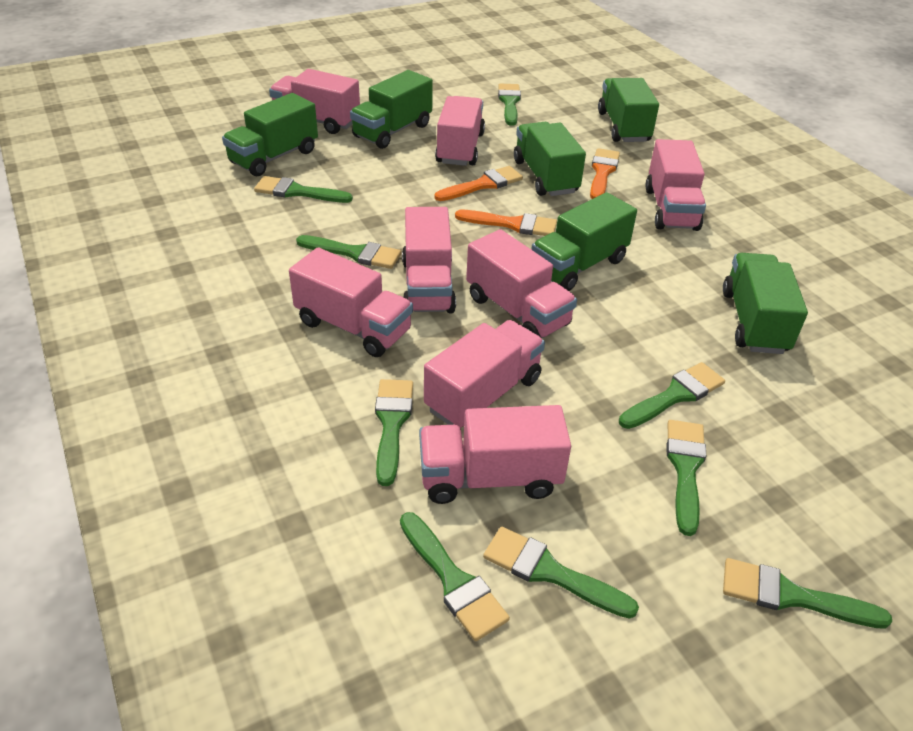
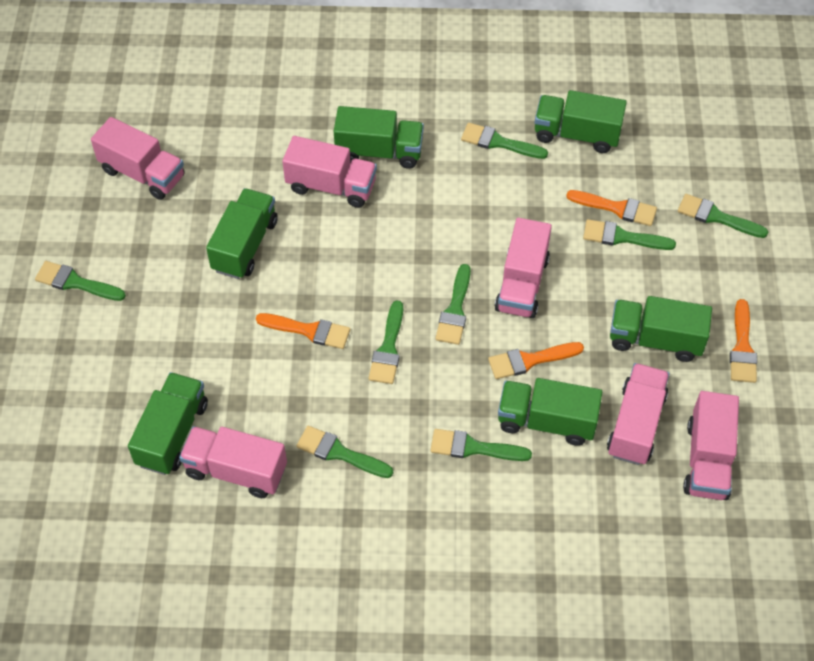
green brush: 9 -> 8
orange brush: 3 -> 4
pink truck: 8 -> 6

